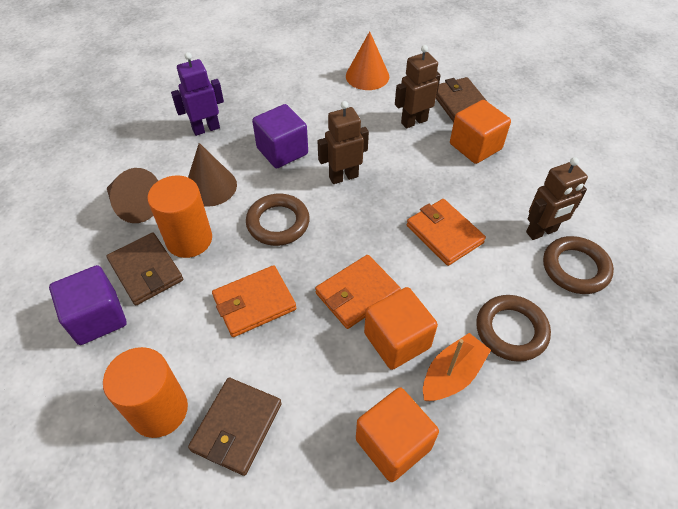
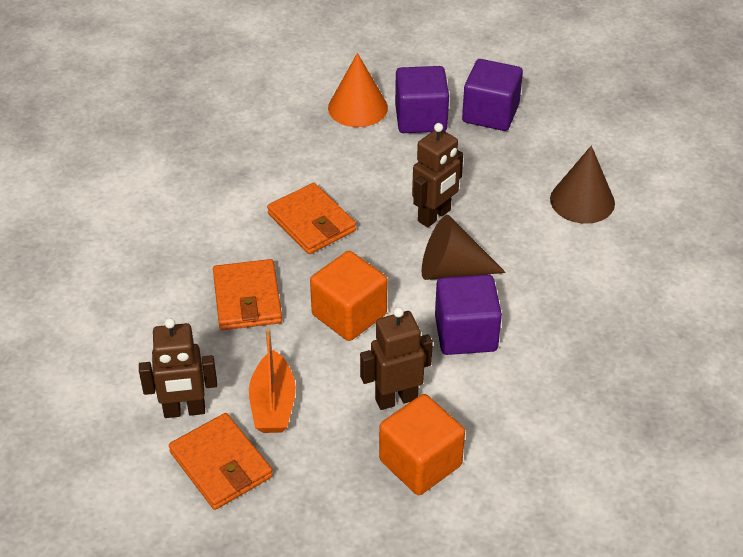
brown ring: 3 -> 0
brown wallet: 3 -> 0
orange cube: 3 -> 2
orange cylinder: 2 -> 0
purple cube: 2 -> 3
purple robot: 1 -> 0

